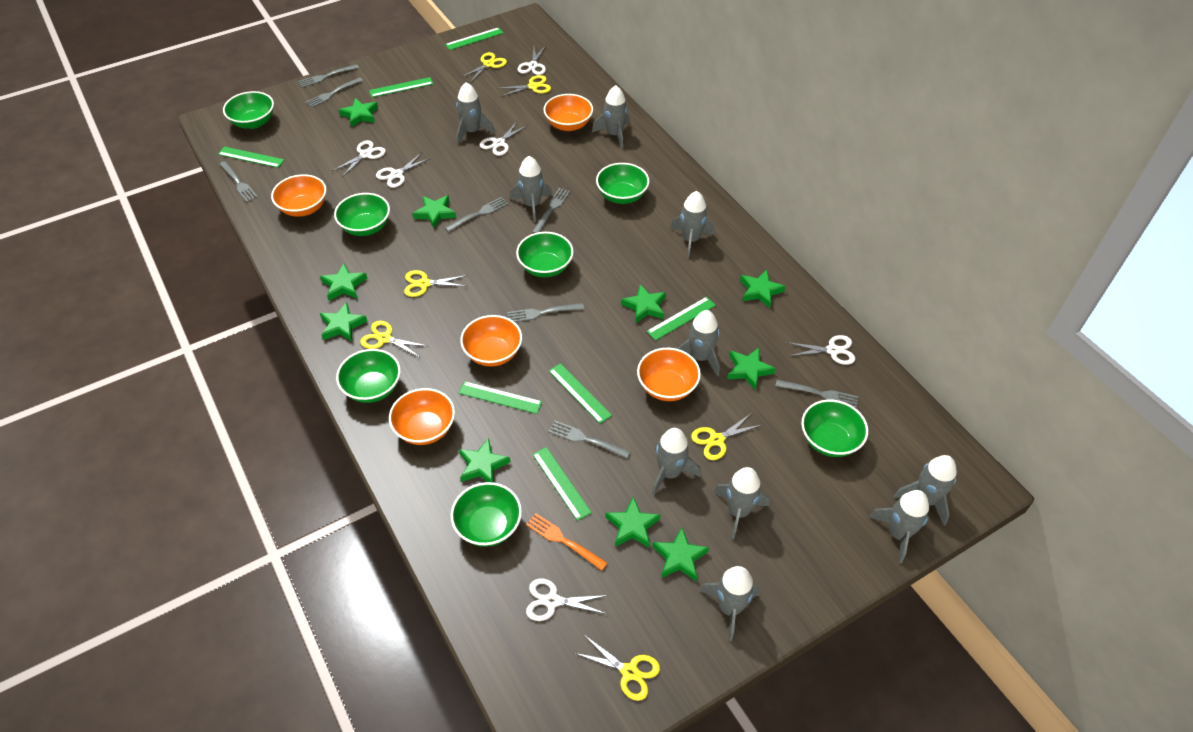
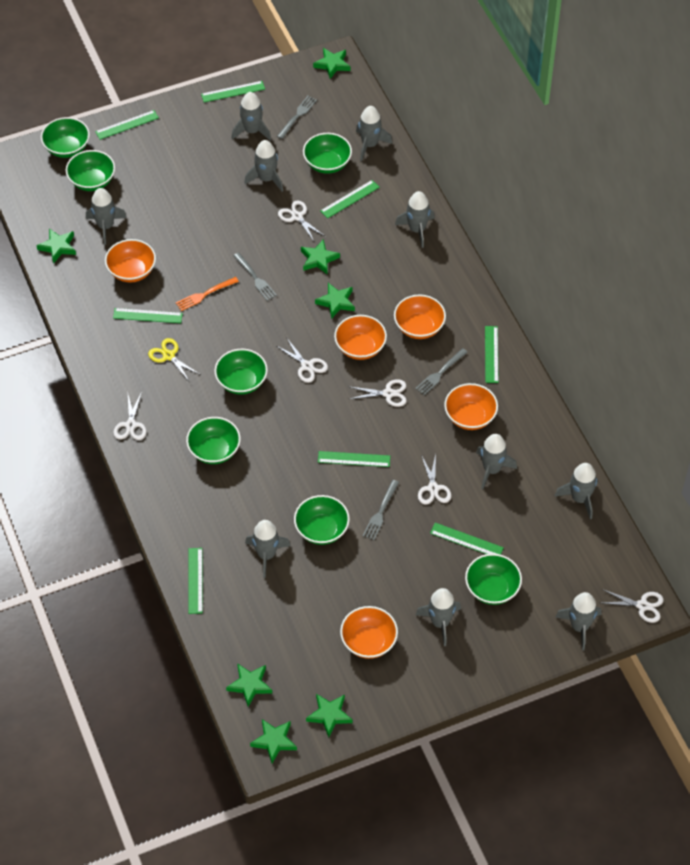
green ruler: 7 -> 8
green star: 10 -> 7
grey fork: 8 -> 4
yellow scissors: 6 -> 1

